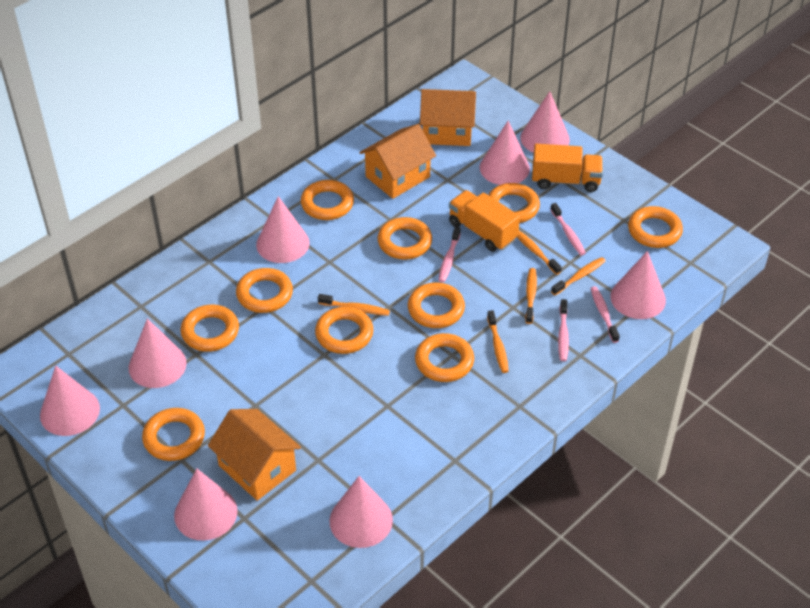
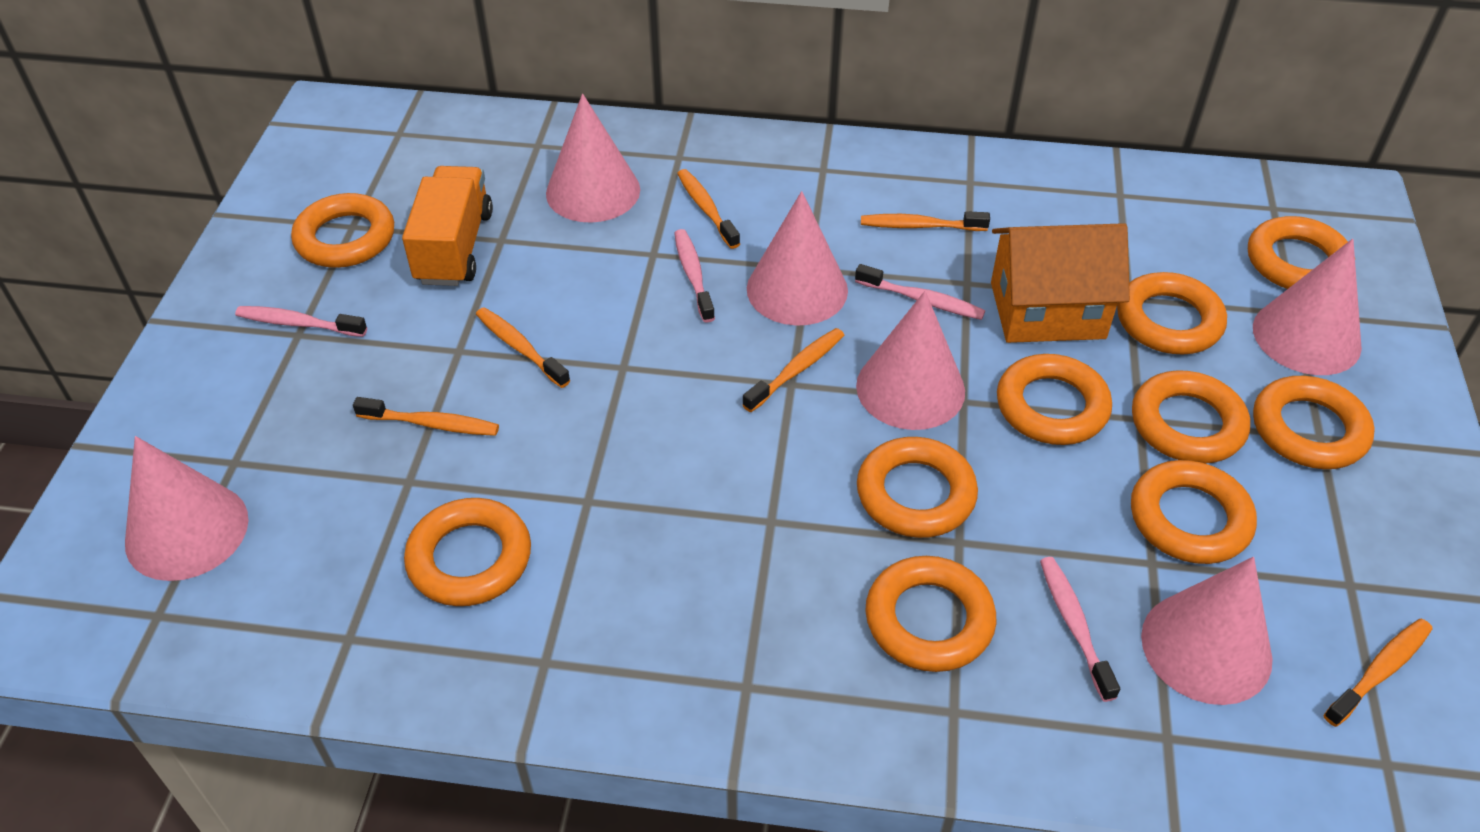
orange house: 3 -> 1
orange toothbrush: 5 -> 6
orange truck: 2 -> 1
pink cone: 8 -> 6

